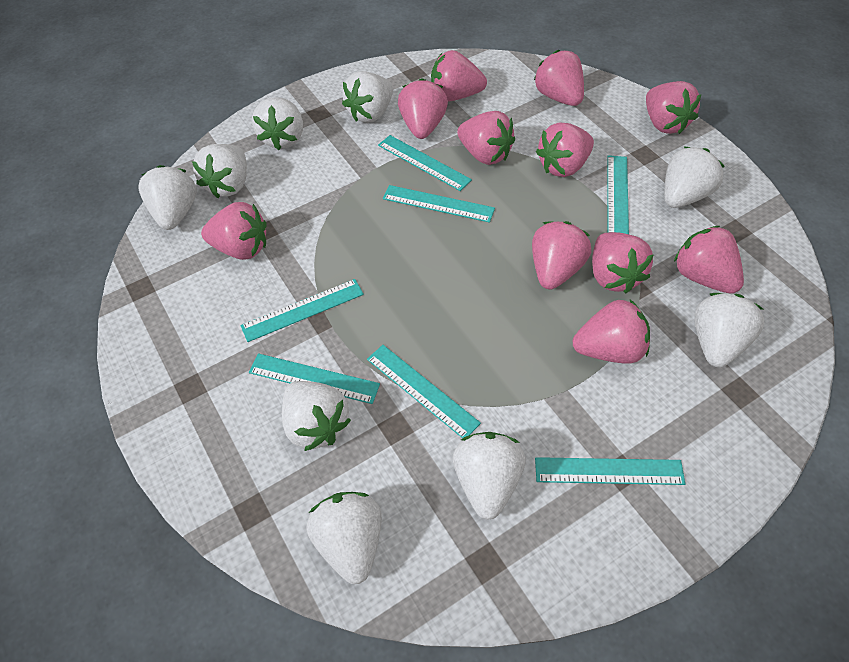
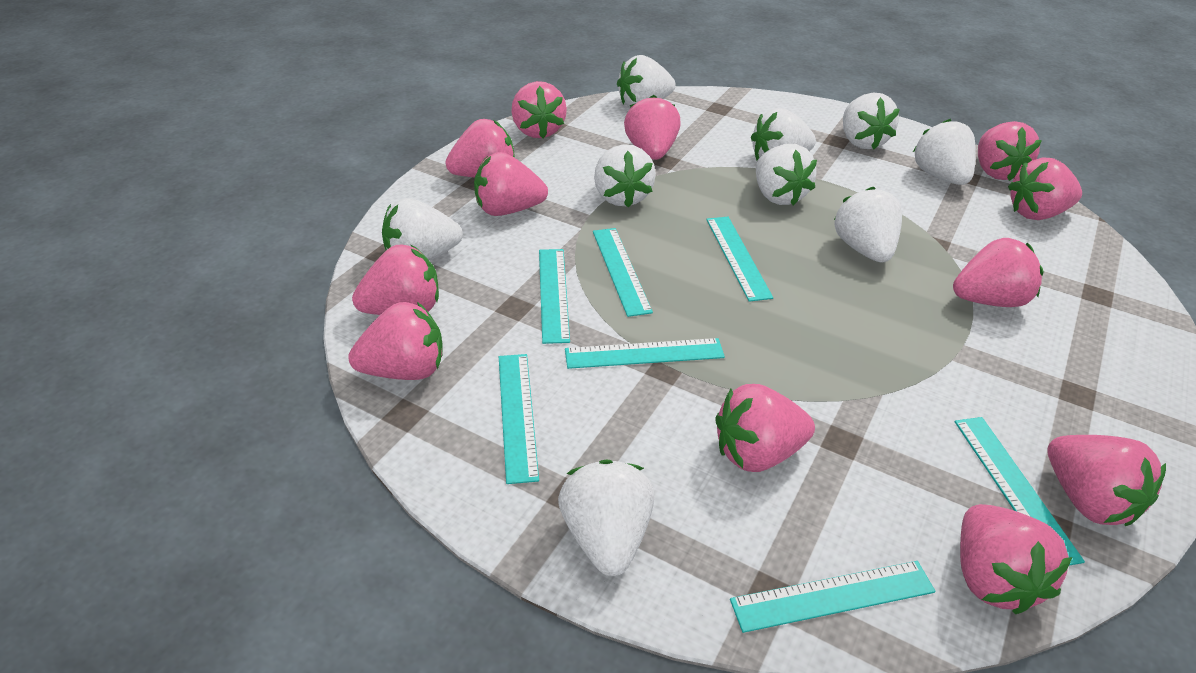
pink strawberry: 11 -> 12

